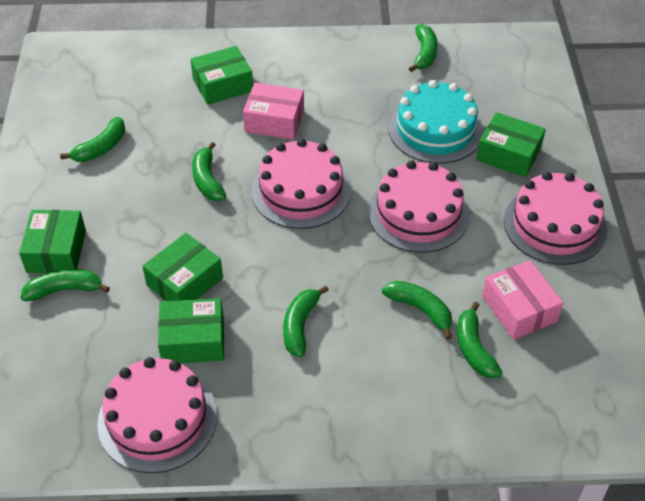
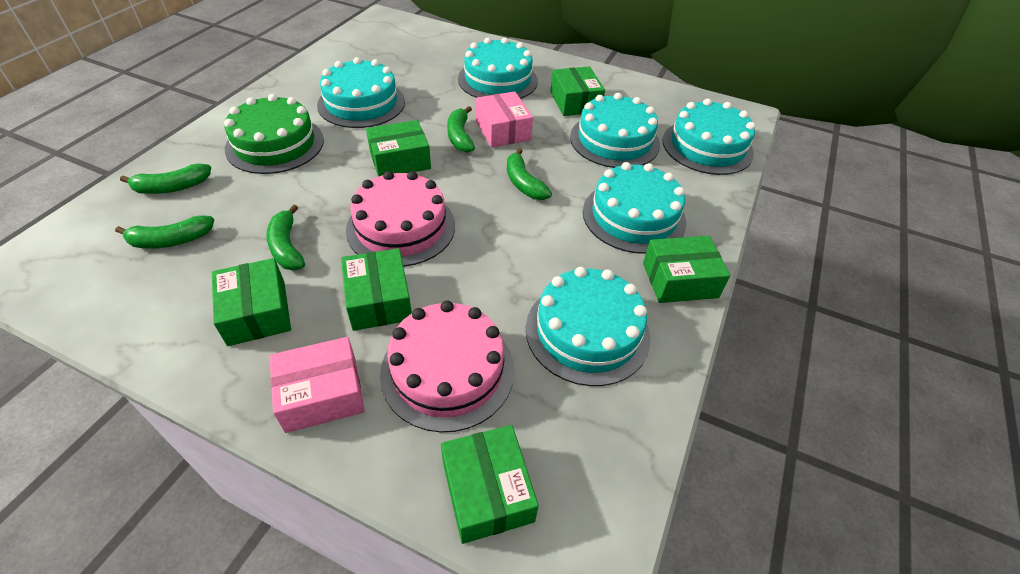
green banana: 7 -> 5
green box: 5 -> 6
green cake: 0 -> 1
pink cake: 4 -> 2
turquoise cake: 1 -> 6

